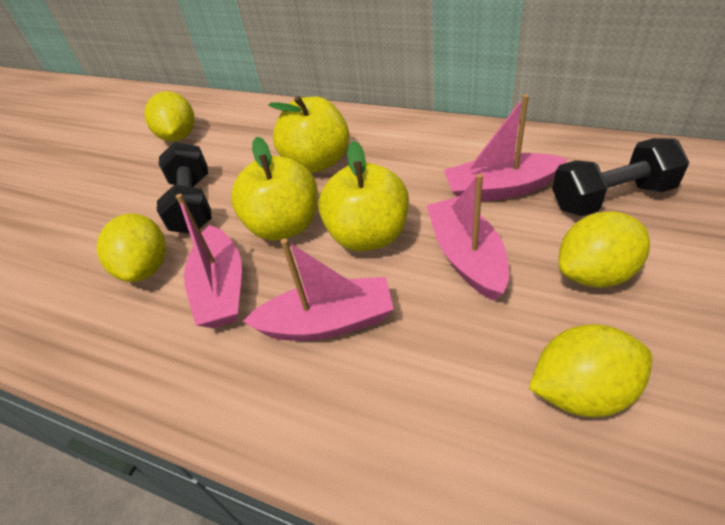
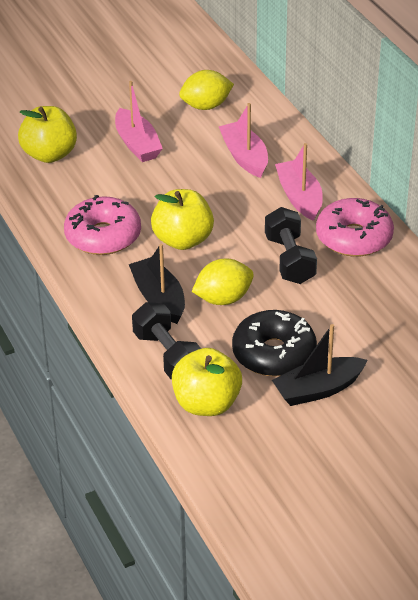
black boat: 0 -> 2
black donut: 0 -> 1
pink boat: 4 -> 3
pink donut: 0 -> 2
yellow lemon: 4 -> 2

